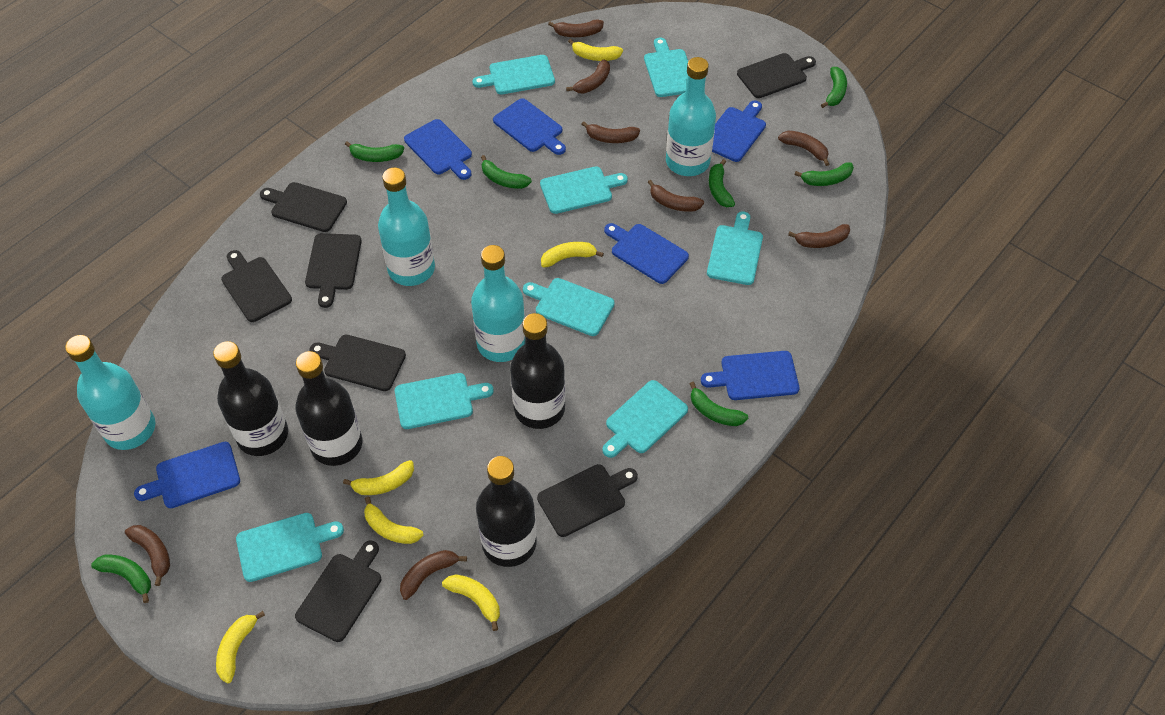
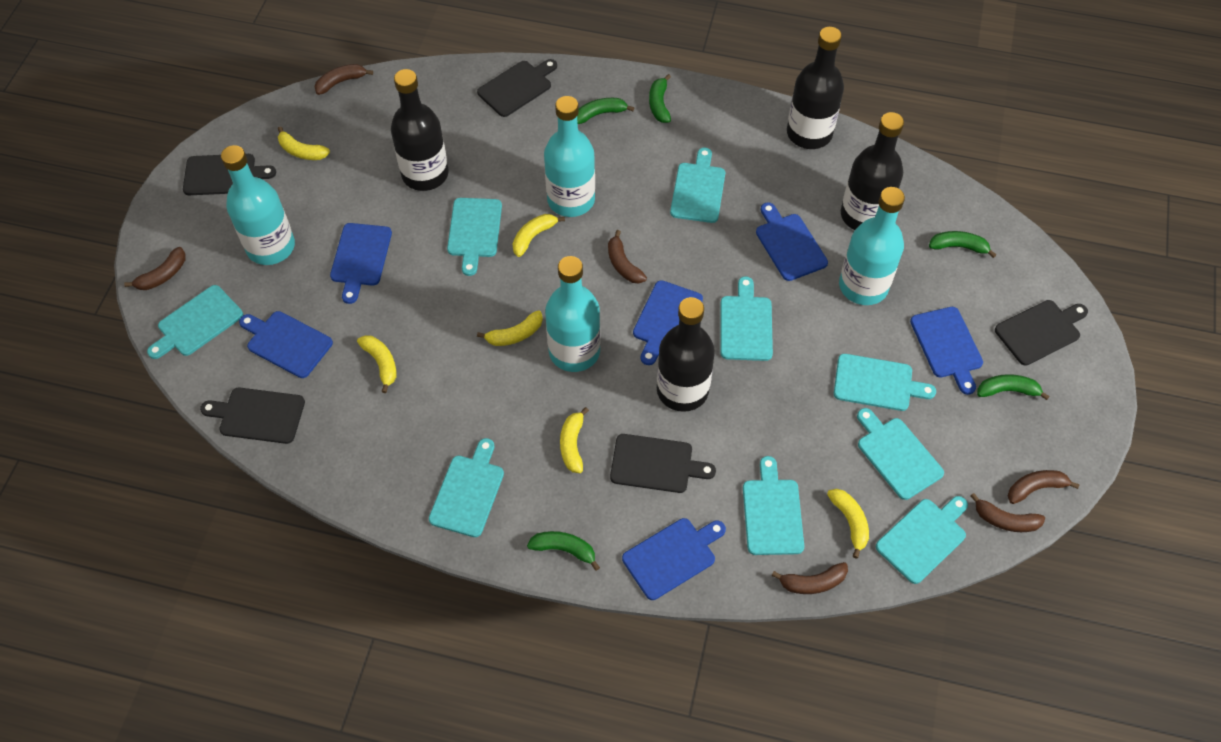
black cutting board: 7 -> 5
brown banana: 8 -> 6
green banana: 7 -> 5
turquoise cutting board: 8 -> 9

